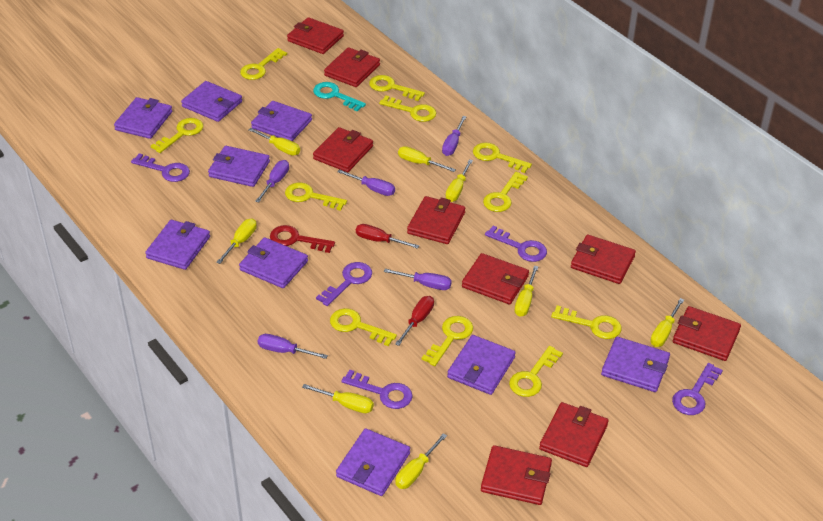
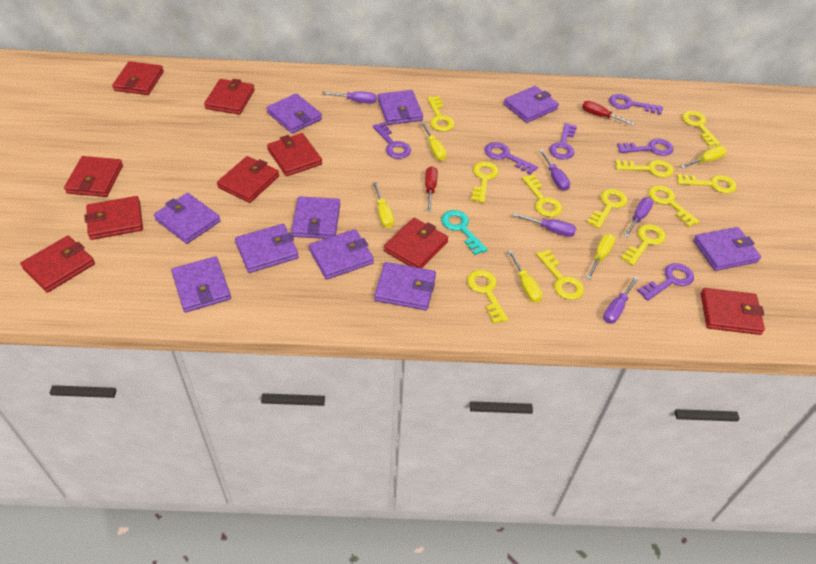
purple key: 5 -> 6
purple wallet: 9 -> 10
red key: 1 -> 0
yellow screwdriver: 8 -> 5

